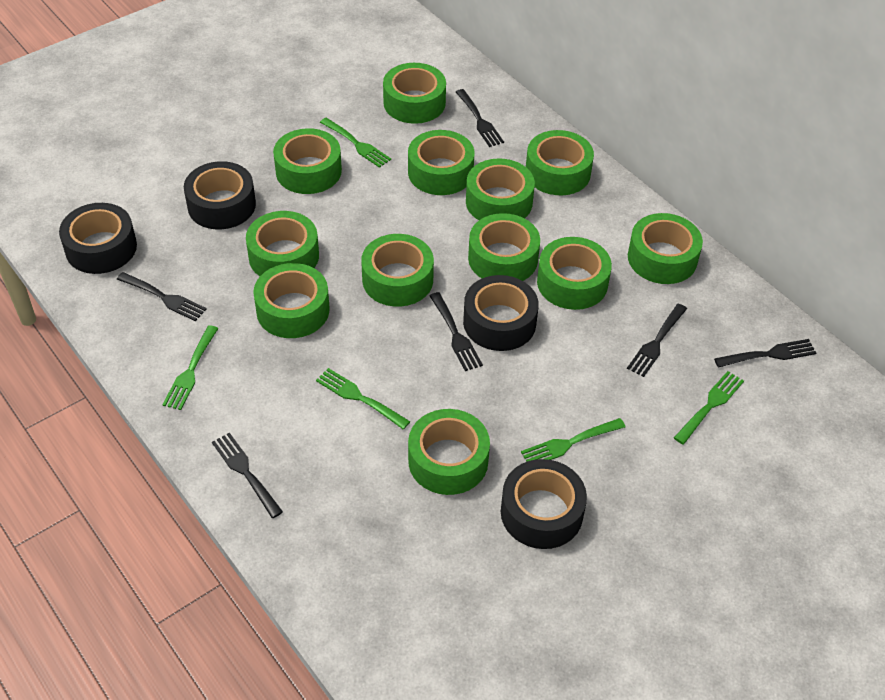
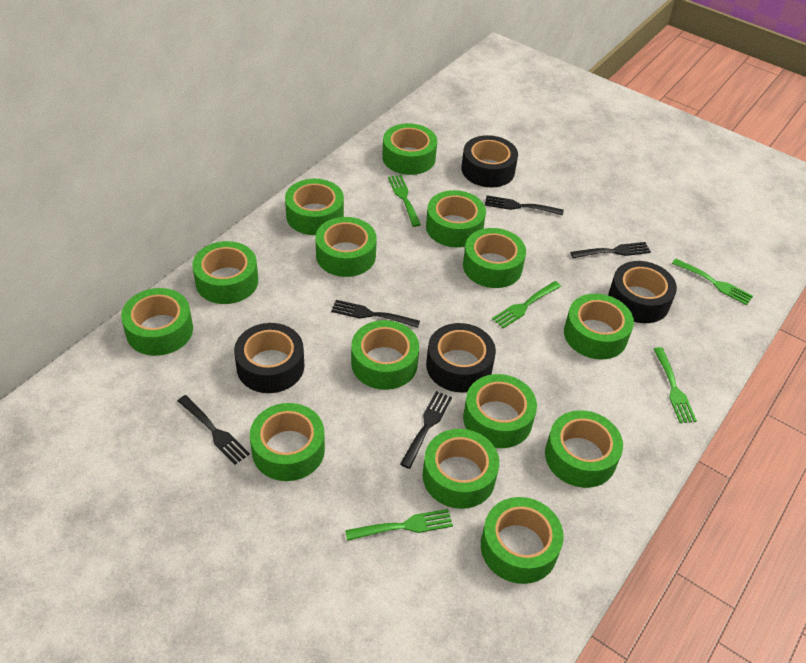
black fork: 6 -> 5
green tape: 12 -> 14

